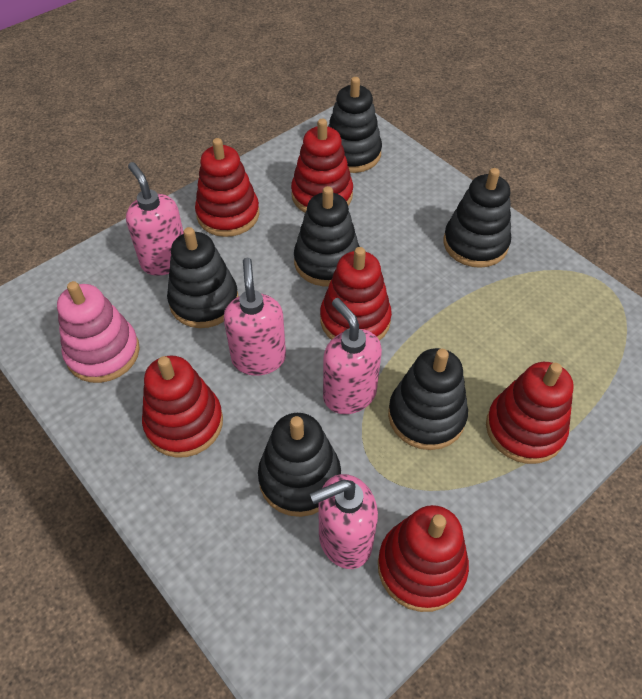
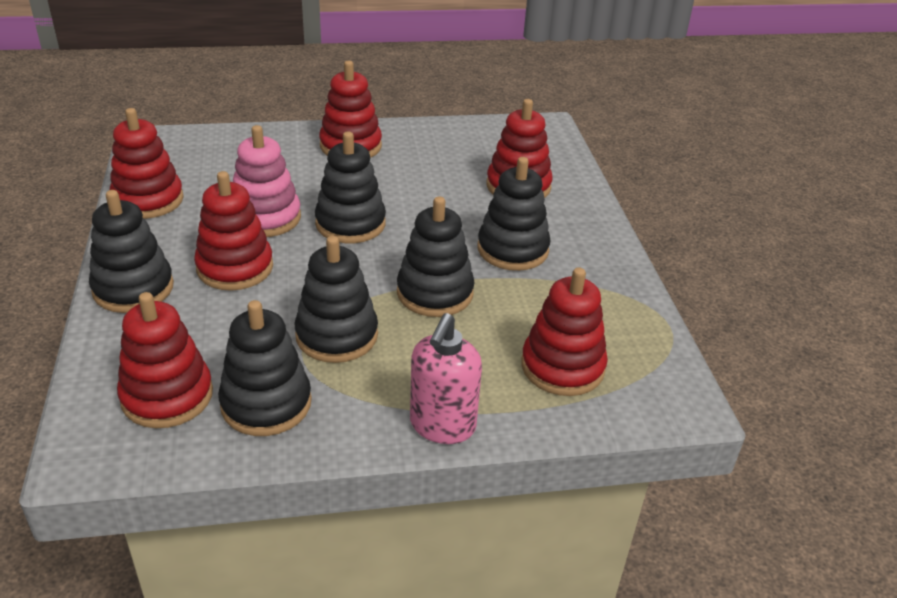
pink soap dispenser: 4 -> 1

